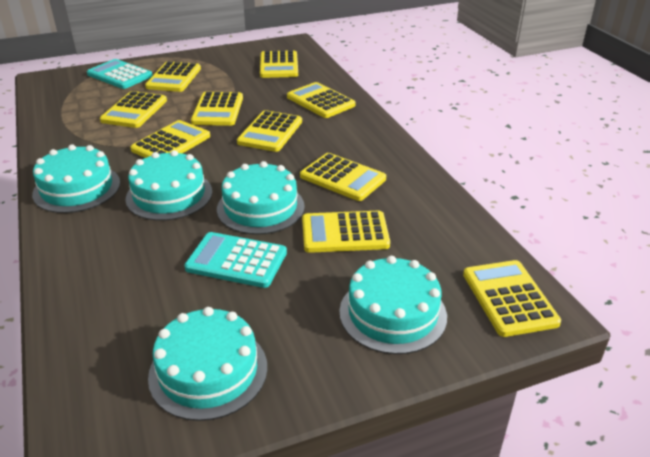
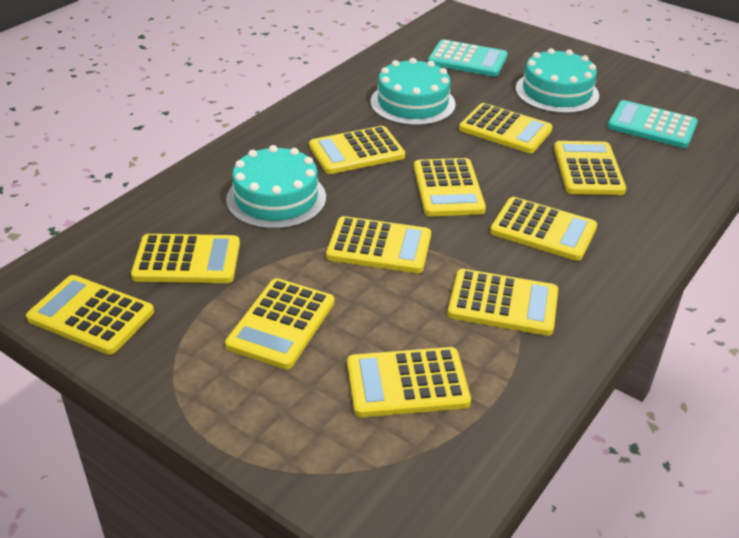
turquoise cake: 5 -> 3
yellow calculator: 10 -> 11

